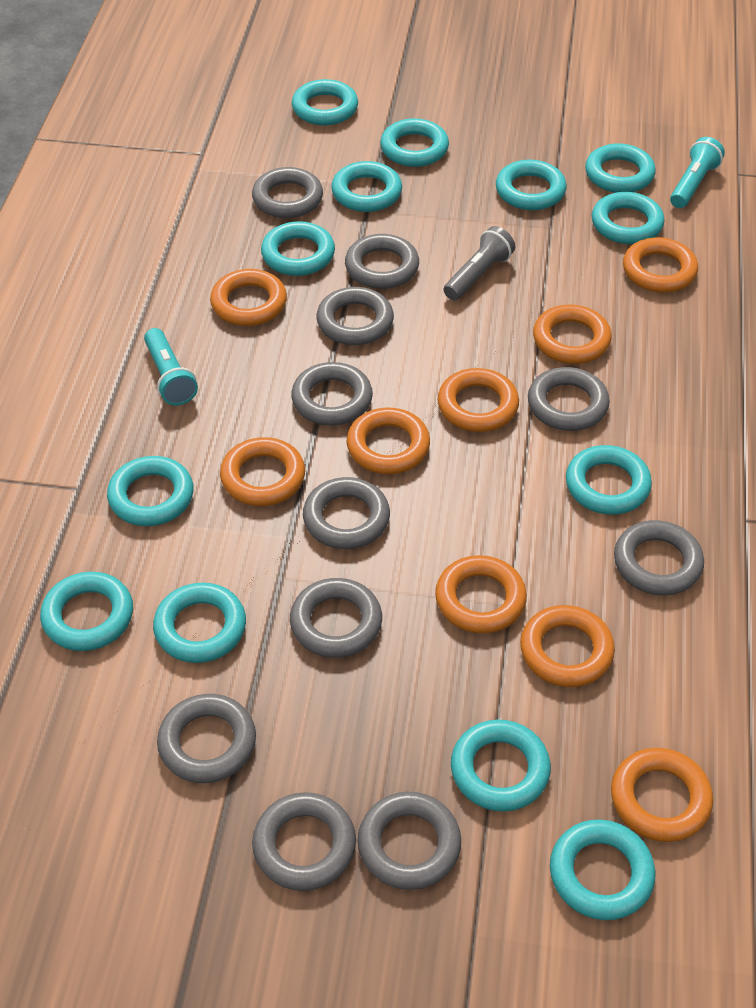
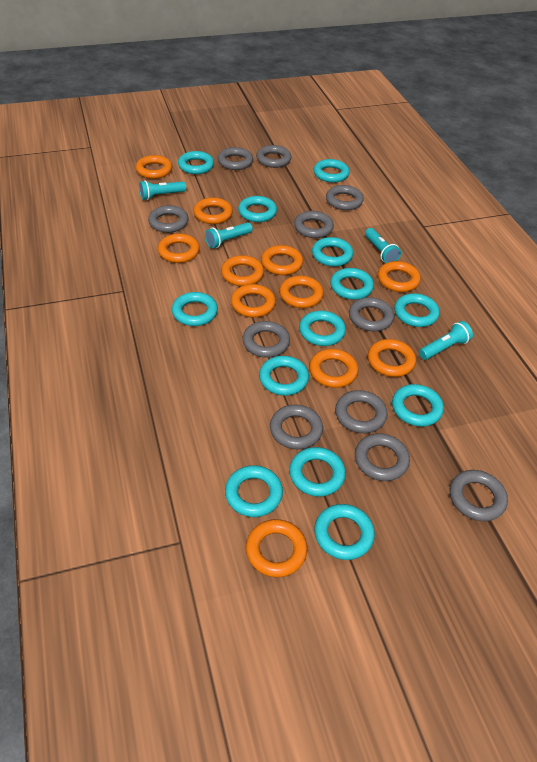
grey flashlight: 1 -> 0
orange ring: 9 -> 11
turquoise flashlight: 2 -> 4

